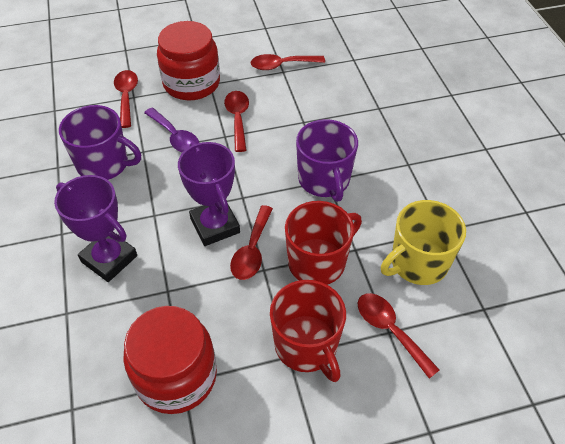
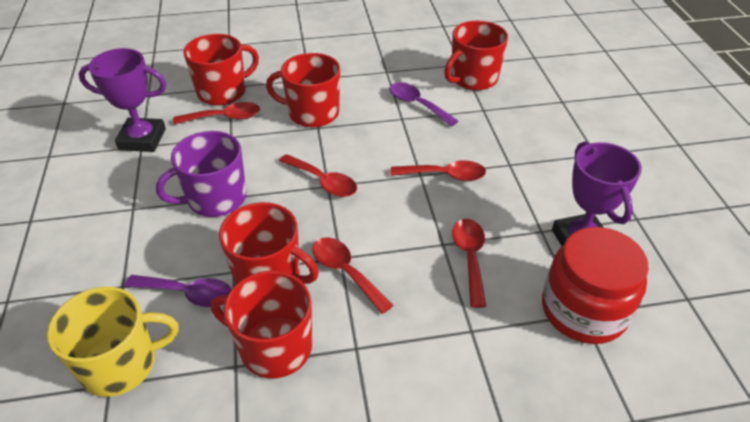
purple mug: 2 -> 1
purple spoon: 1 -> 2
red jar: 2 -> 1
red mug: 2 -> 5

